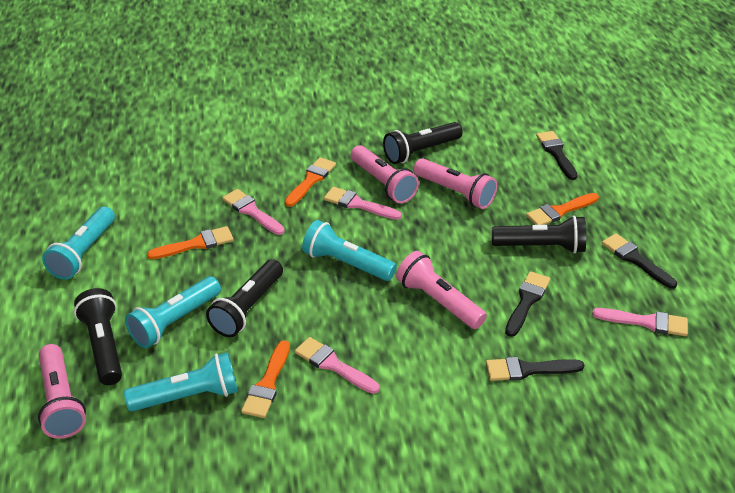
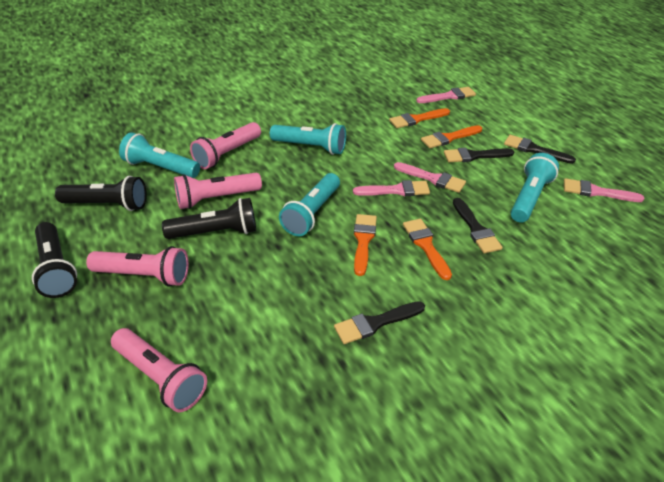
black flashlight: 4 -> 3

